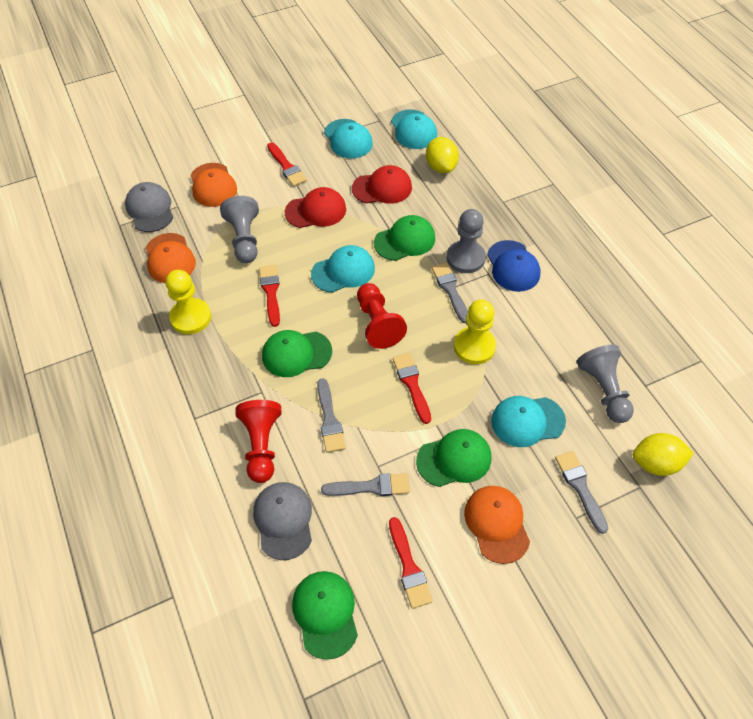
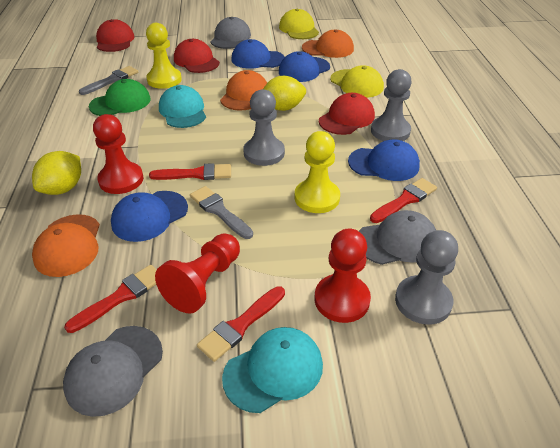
blue cap: 1 -> 4
green cap: 4 -> 1
grey brush: 4 -> 2
grey cap: 2 -> 3
red cap: 2 -> 3
red pawn: 2 -> 3
turquoise cap: 4 -> 2
yellow cap: 0 -> 2

